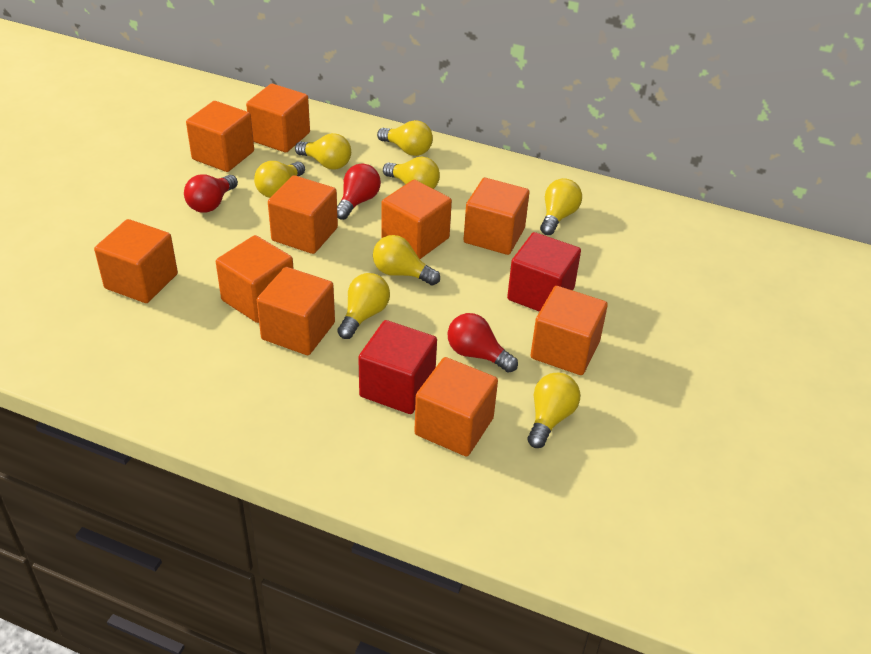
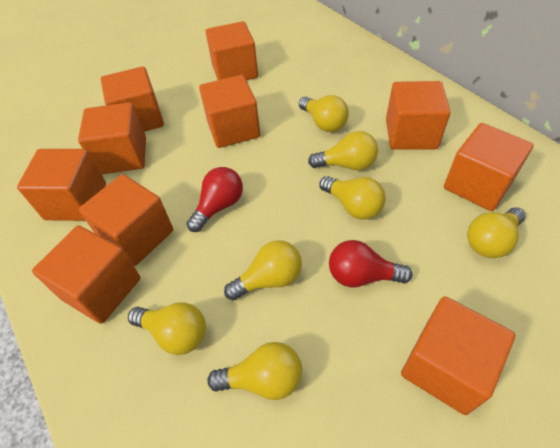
red cube: 2 -> 0
red light bulb: 3 -> 2
yellow light bulb: 8 -> 7

